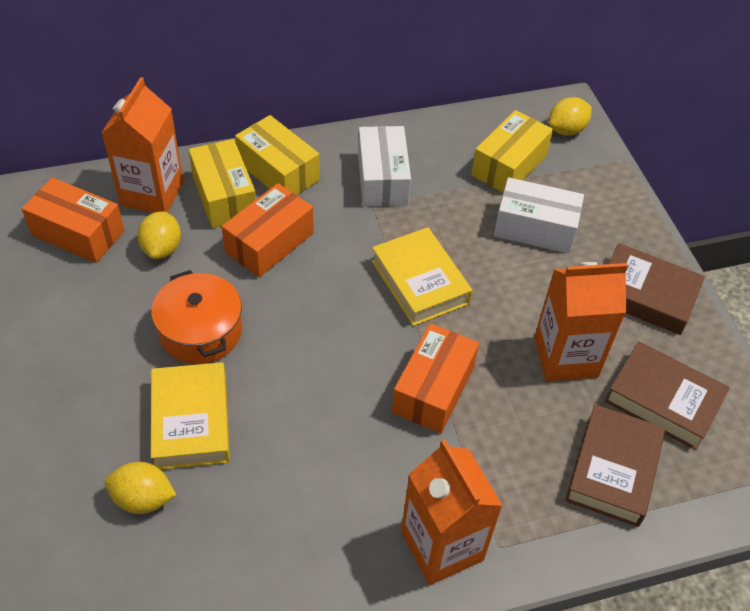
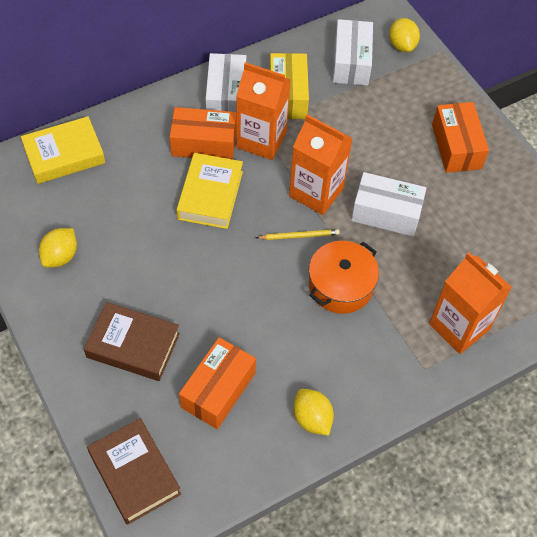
brown book: 3 -> 2
white box: 2 -> 3
yellow box: 3 -> 1
yellow pencil: 0 -> 1

